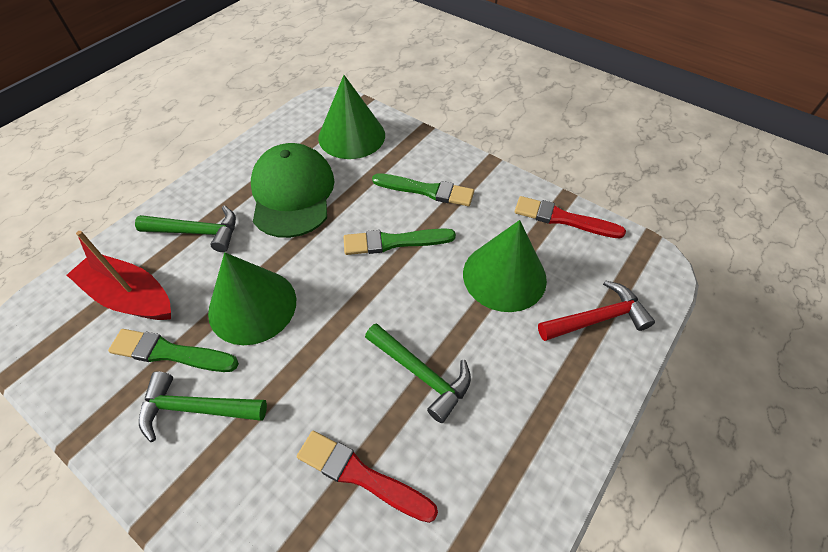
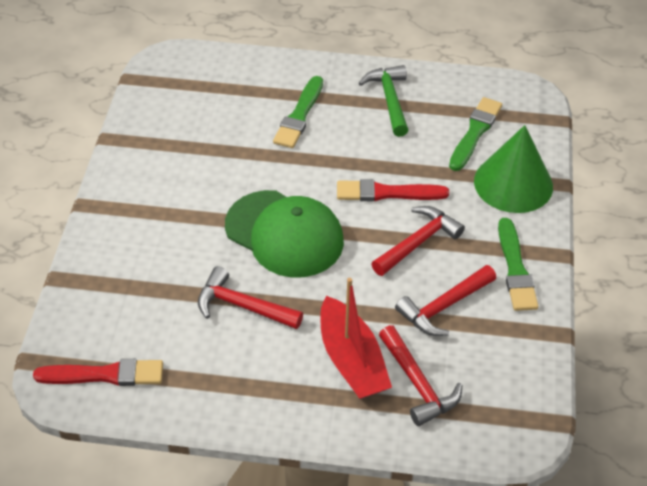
green cone: 3 -> 1
green hammer: 3 -> 1
red hammer: 1 -> 4

